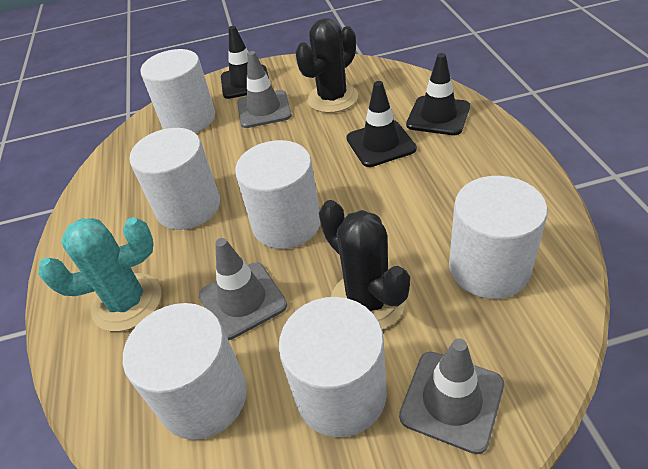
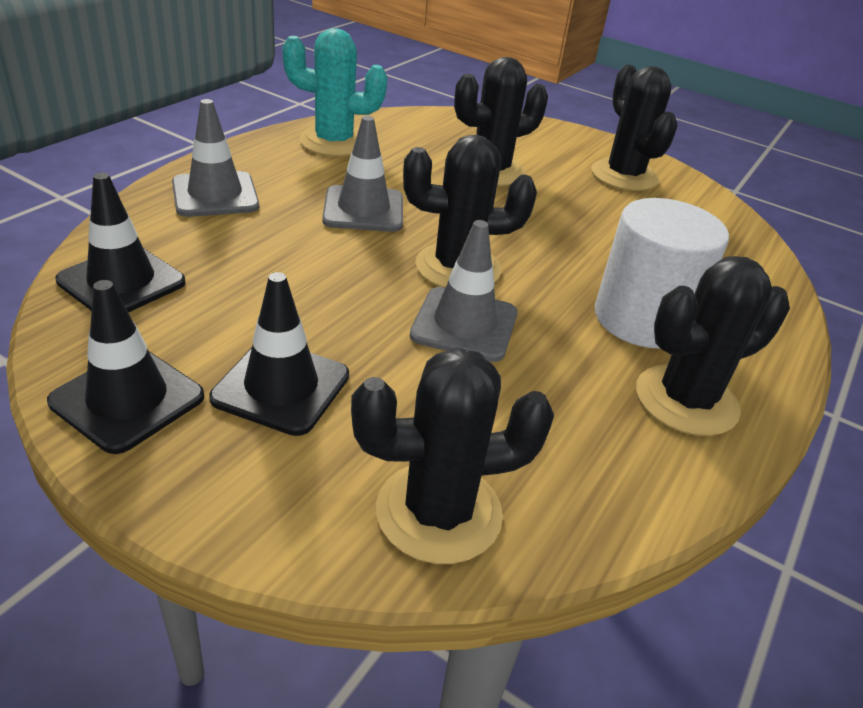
black cactus: 2 -> 5
white cylinder: 6 -> 1

